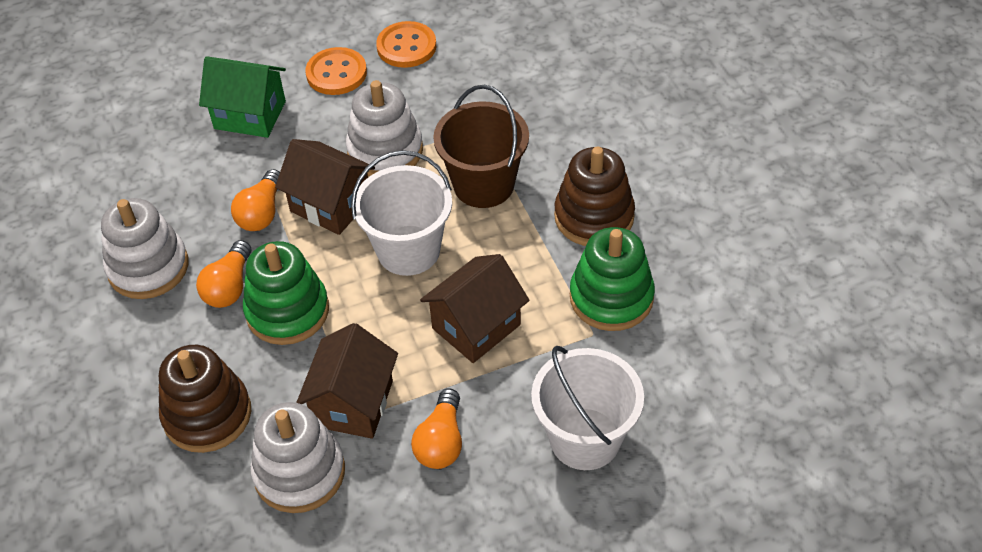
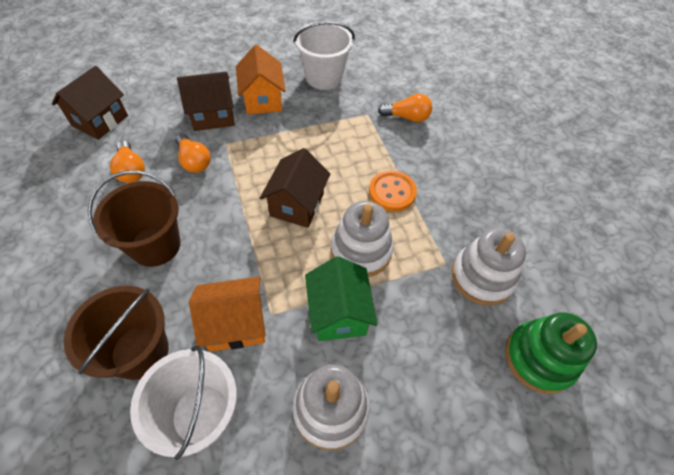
brown bucket: 1 -> 2
brown stacking toy: 2 -> 0
green stacking toy: 2 -> 1
orange button: 2 -> 1
orange house: 0 -> 2

